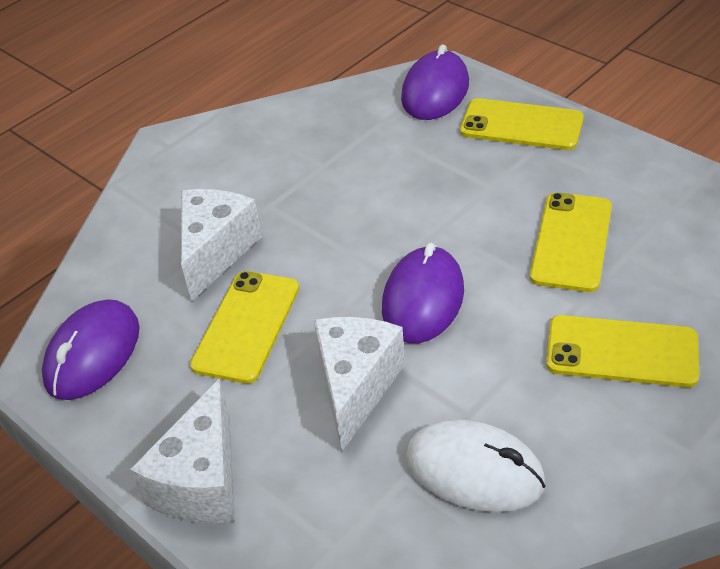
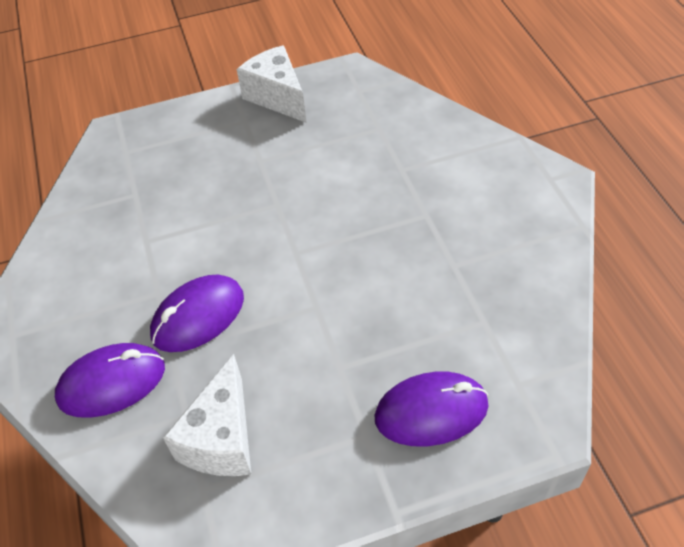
white cheese: 3 -> 2
white mouse: 1 -> 0
yellow phone: 4 -> 0

